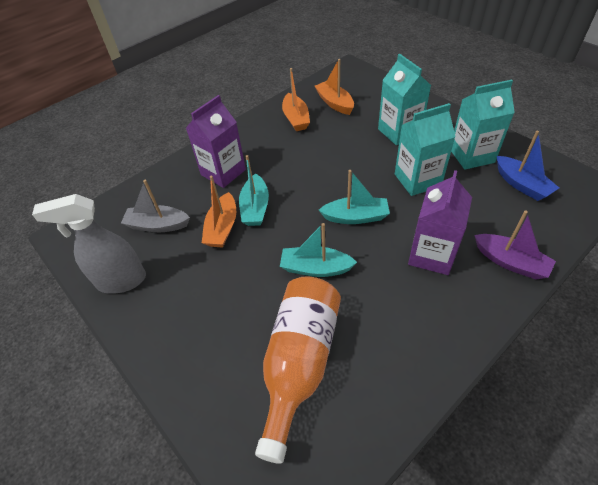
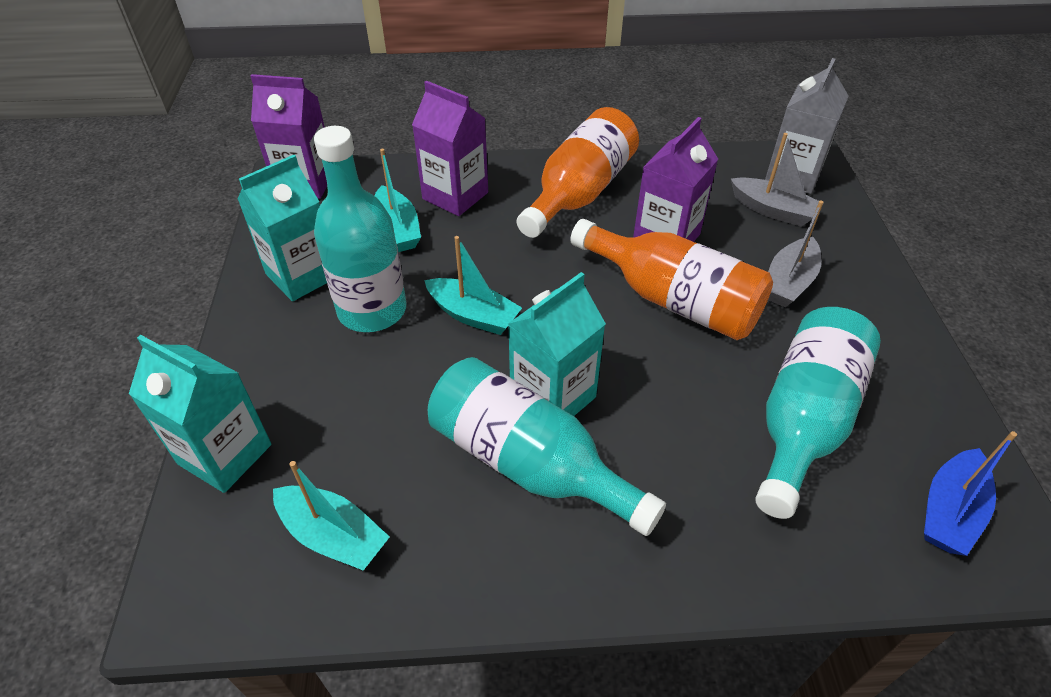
grey boat: 1 -> 2
grey carton: 0 -> 1
grey spray bottle: 1 -> 0
orange boat: 3 -> 0
orange bottle: 1 -> 2
purple boat: 1 -> 0
purple carton: 2 -> 3
turquoise bottle: 0 -> 3

